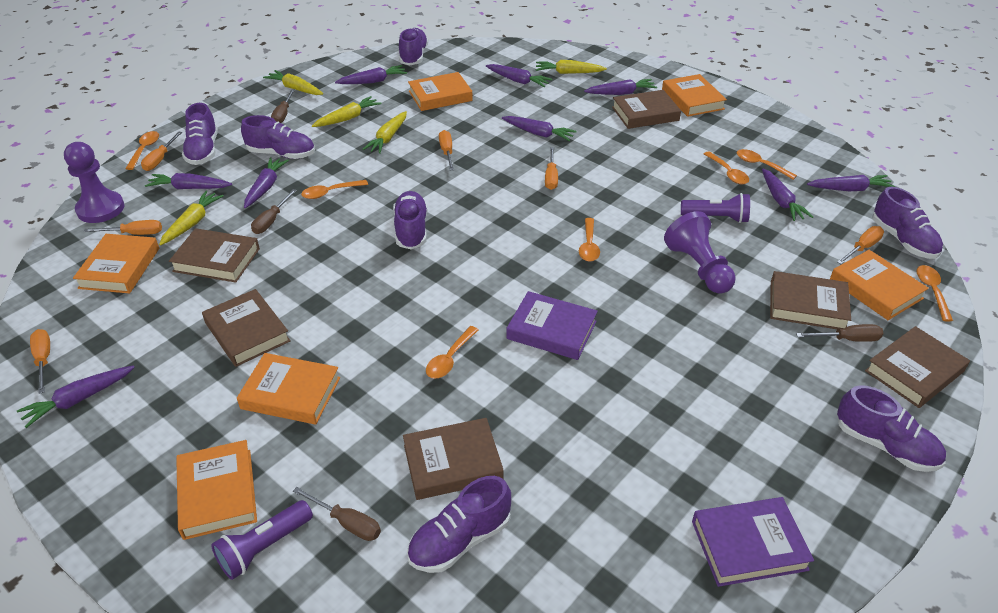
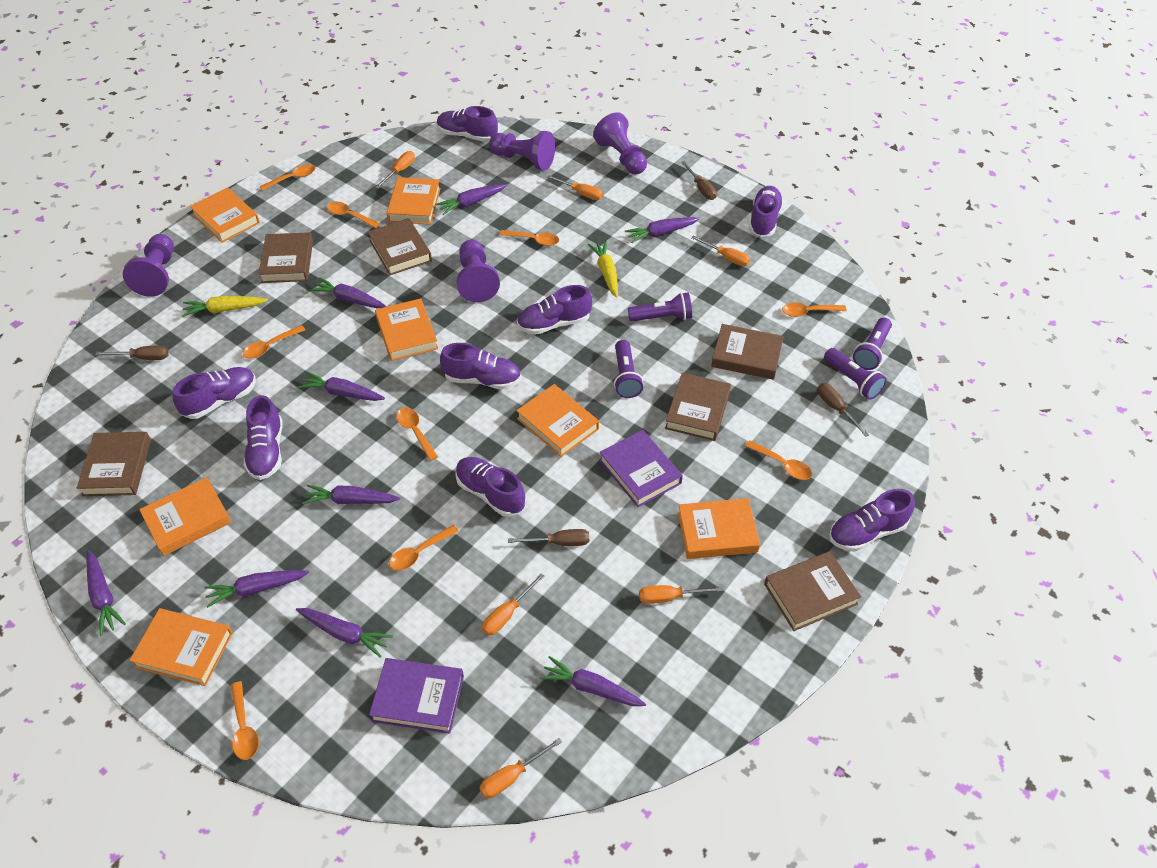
orange book: 6 -> 7
orange spoon: 7 -> 9
purple flashlight: 2 -> 4
purple pawn: 2 -> 4
purple shoe: 7 -> 8
yellow carrot: 5 -> 2

